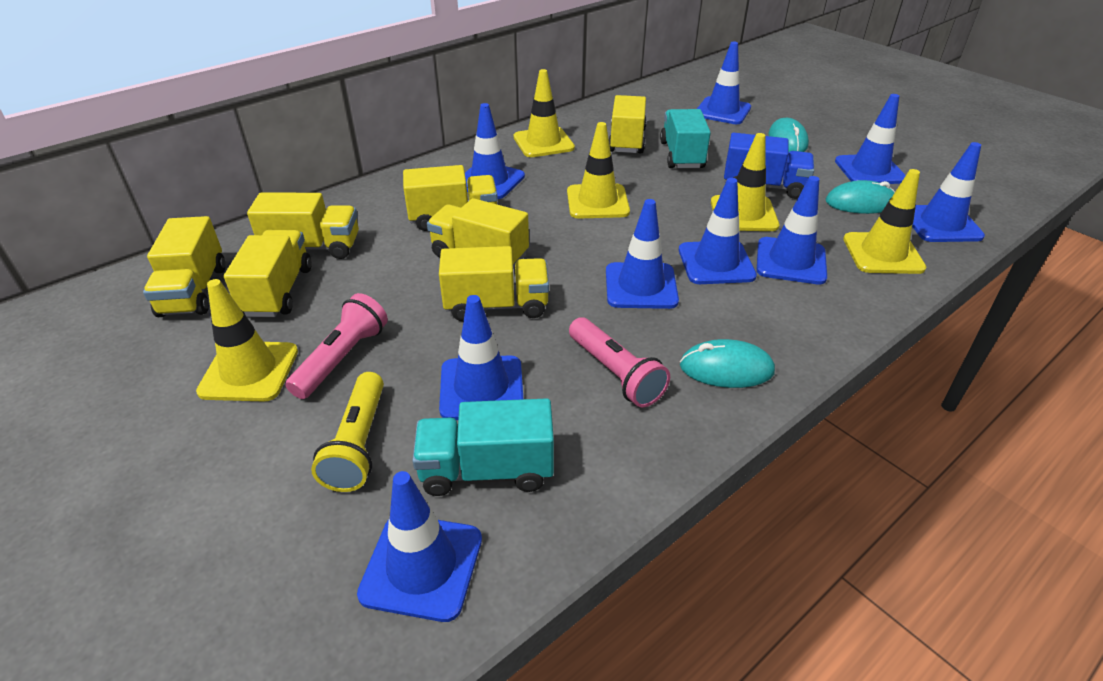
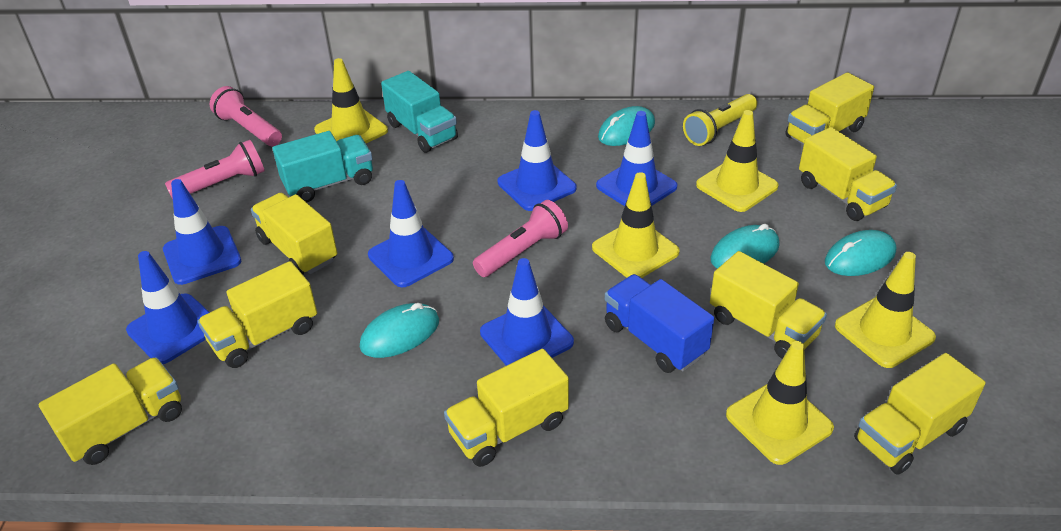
blue traffic cone: 9 -> 6
pink flashlight: 2 -> 3
turquoise mouse: 3 -> 4
yellow truck: 7 -> 8

